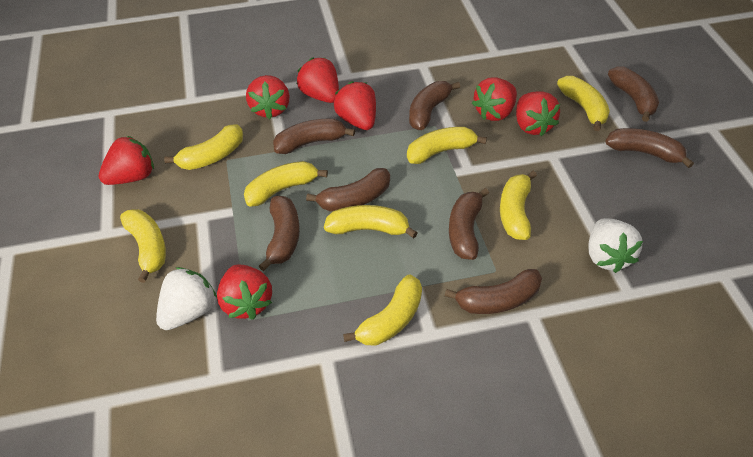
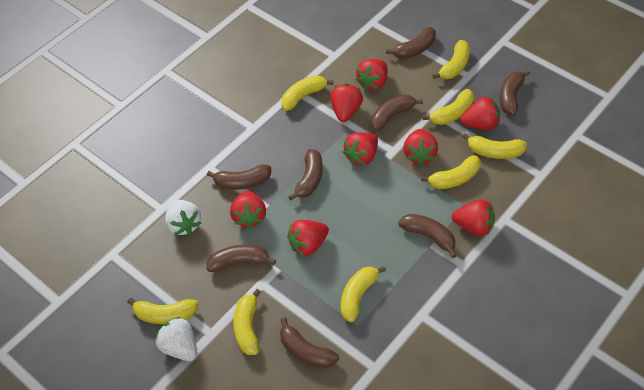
red strawberry: 7 -> 8

